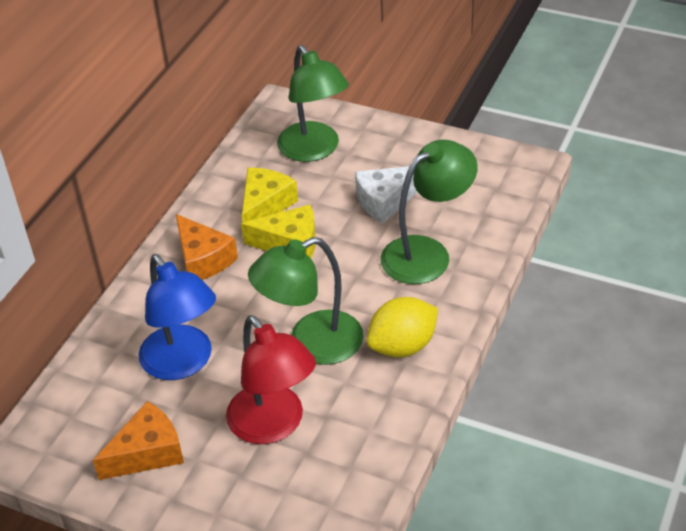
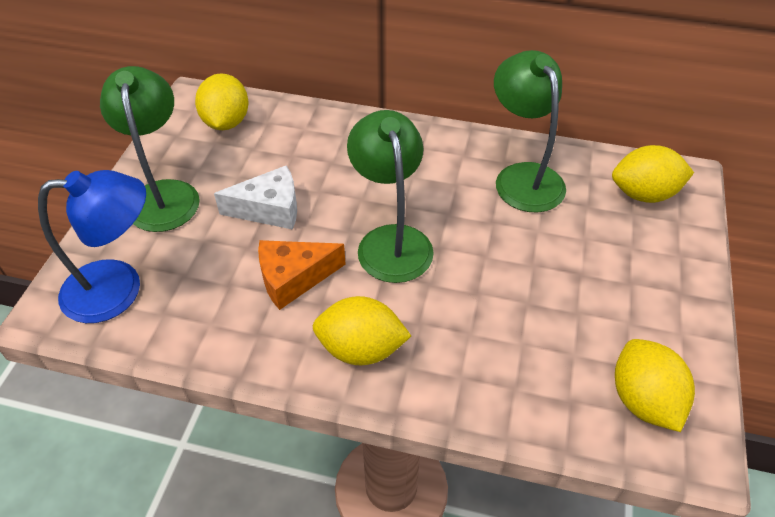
orange cheese: 2 -> 1
red lamp: 1 -> 0
yellow cheese: 2 -> 0
yellow lemon: 1 -> 4

